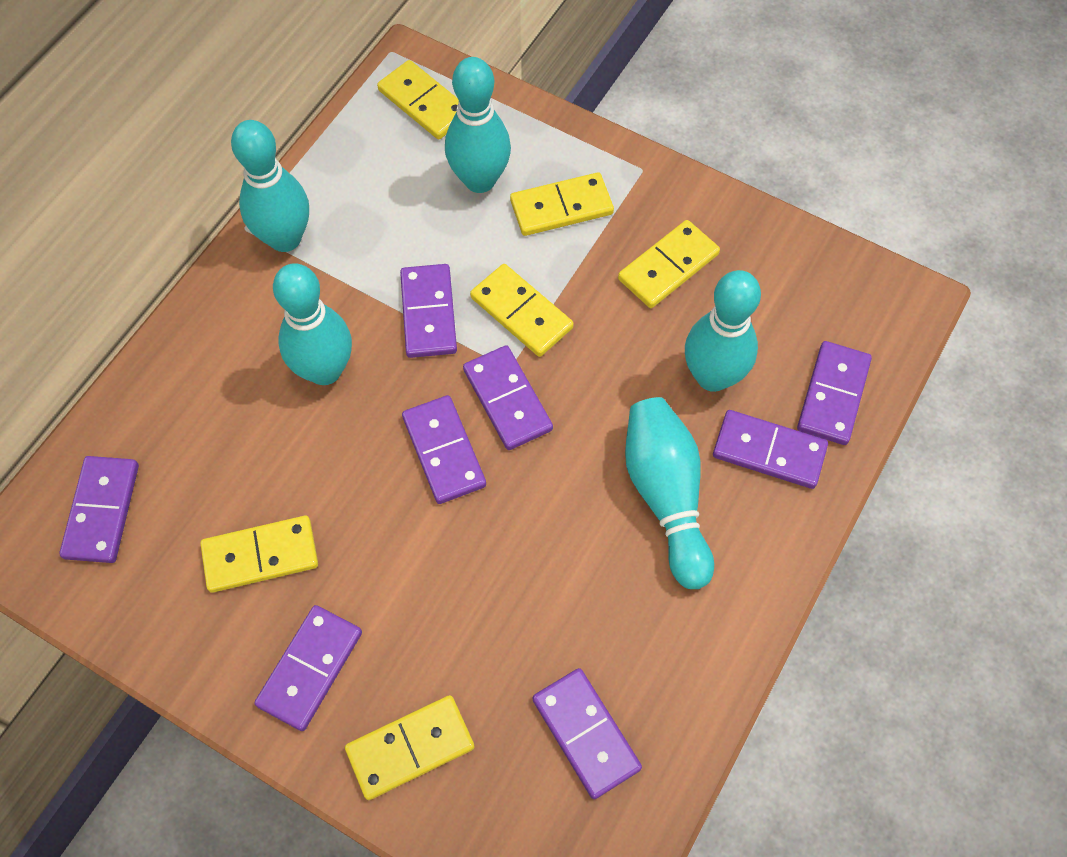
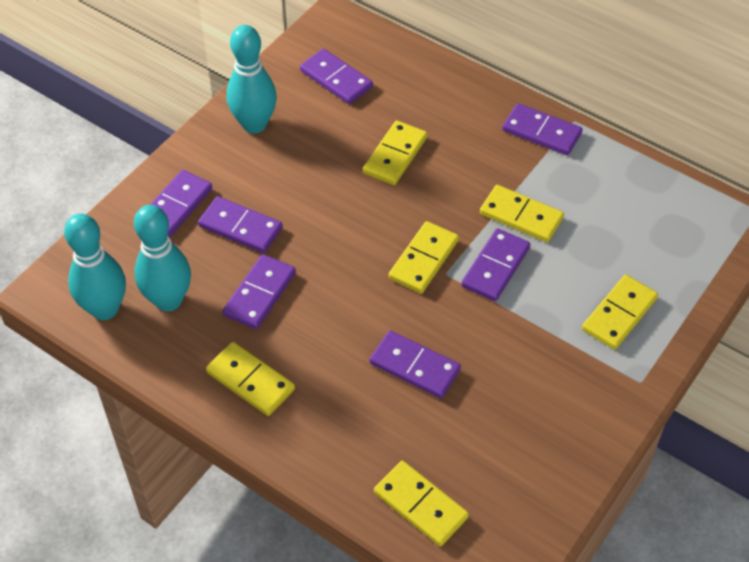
purple domino: 8 -> 7
turquoise bowling pin: 5 -> 3

